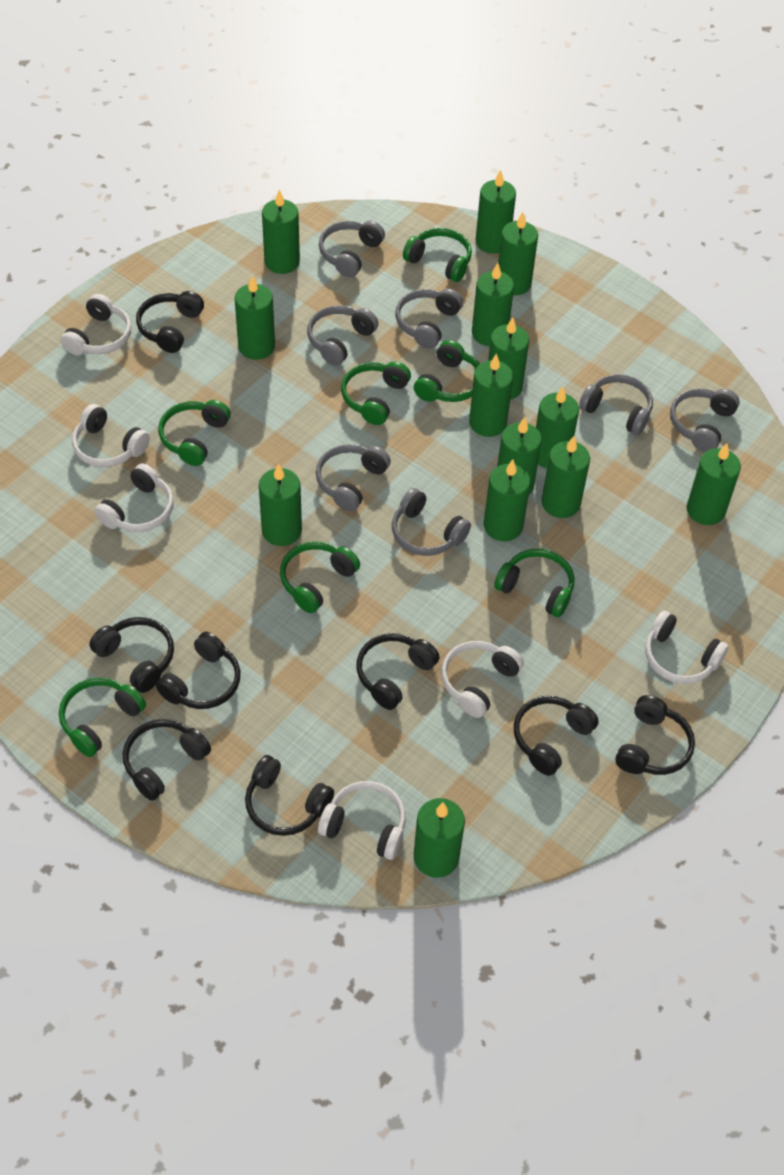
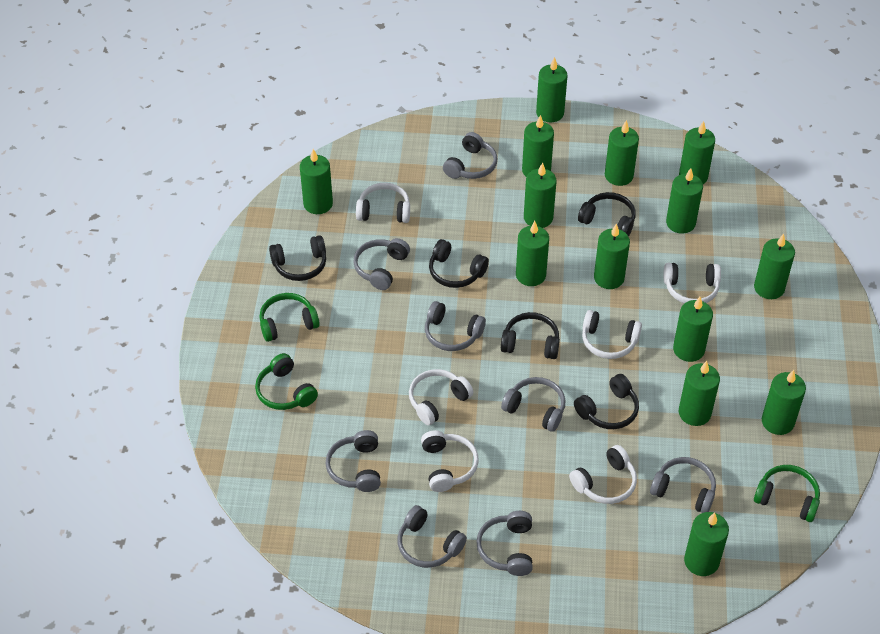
black headphones: 8 -> 5
green headphones: 7 -> 3
grey headphones: 7 -> 8

